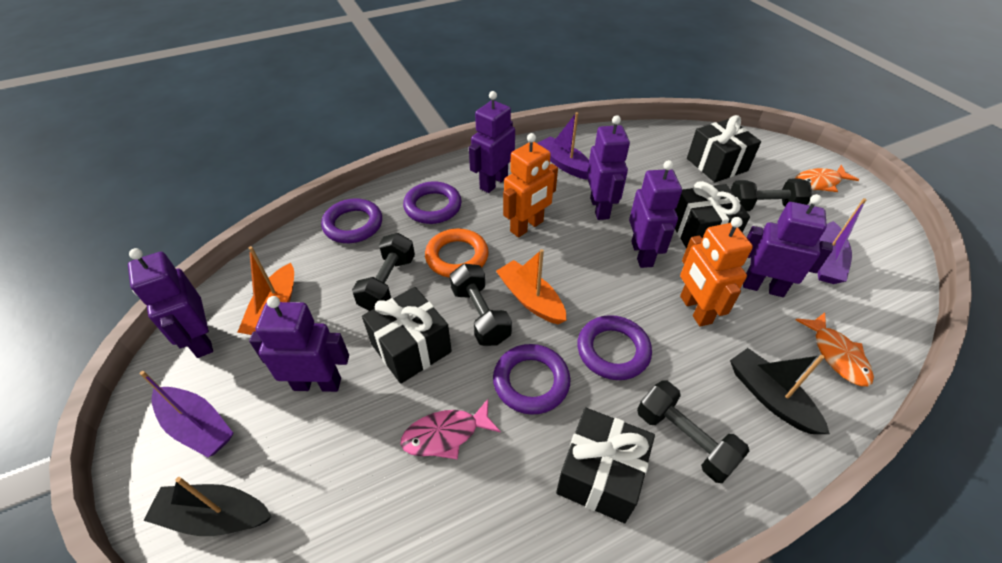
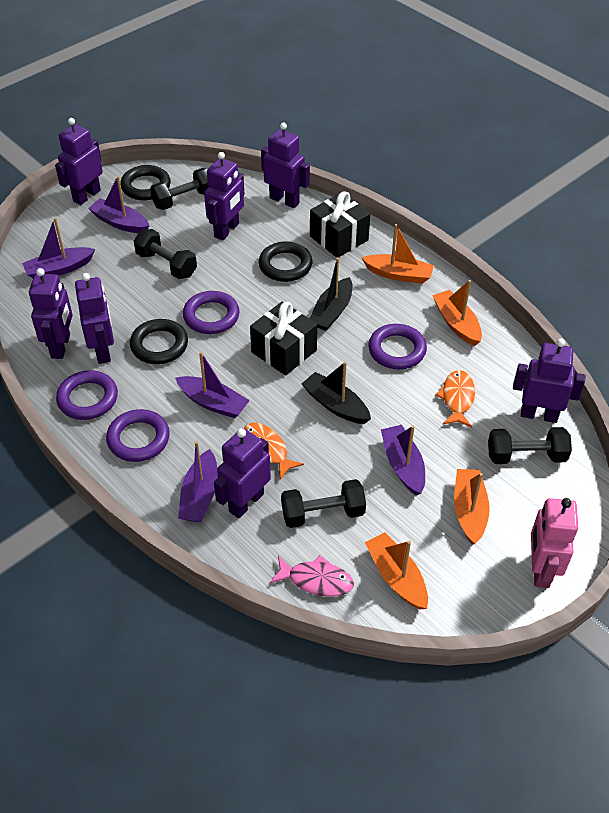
black gift: 4 -> 2
black ring: 0 -> 3
orange boat: 2 -> 4
orange ring: 1 -> 0
orange robot: 2 -> 0
pink robot: 0 -> 1
purple boat: 3 -> 5
purple robot: 6 -> 7

